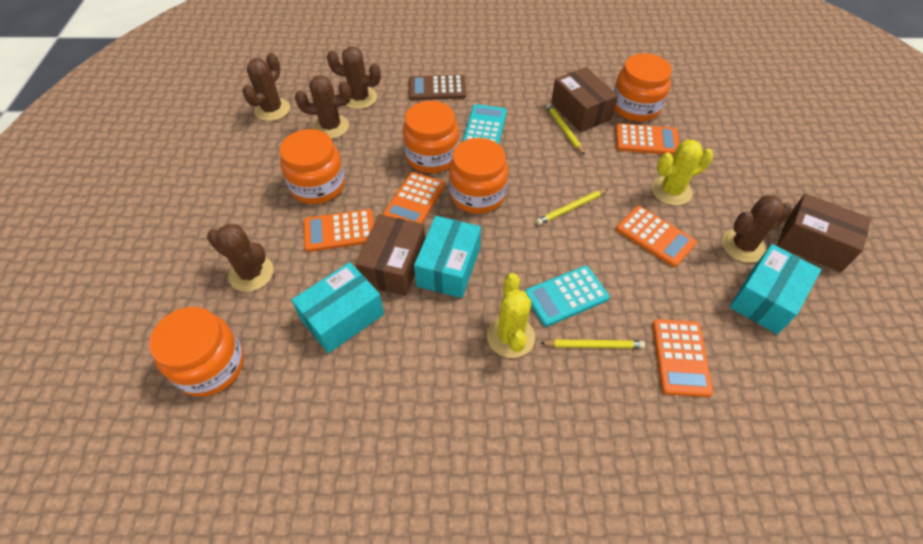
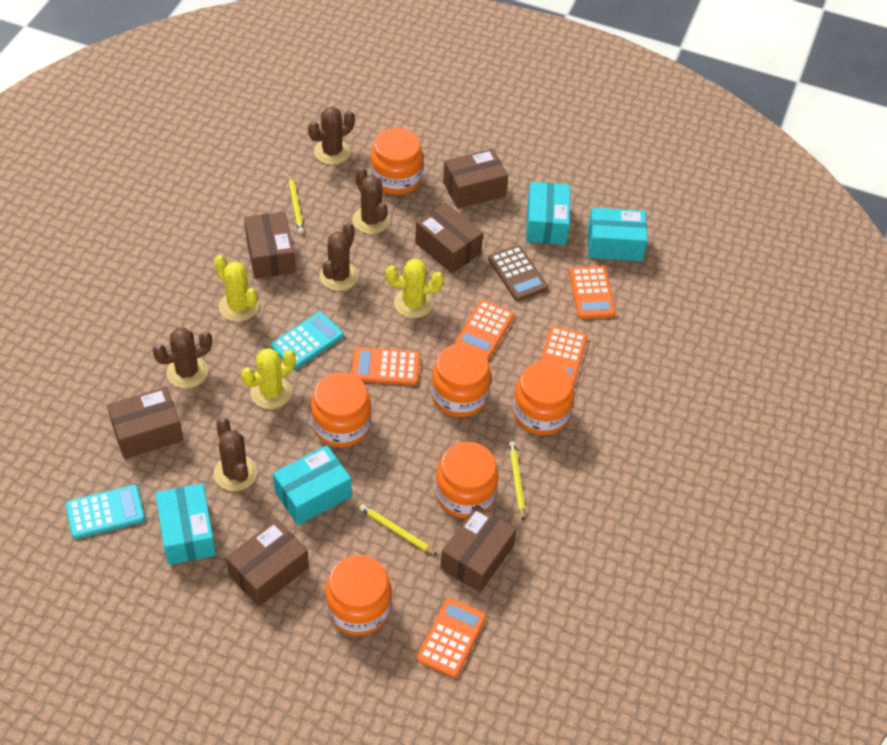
brown box: 3 -> 6
orange jar: 5 -> 6
turquoise box: 3 -> 4
yellow cactus: 2 -> 3

